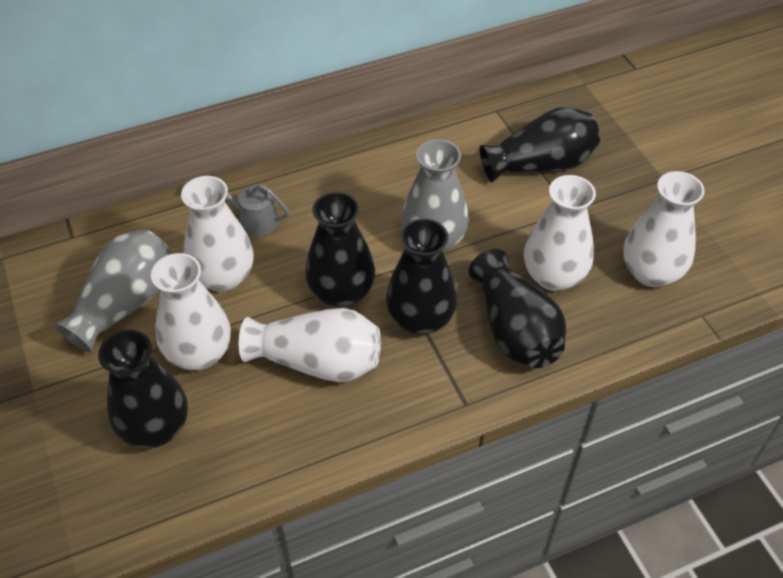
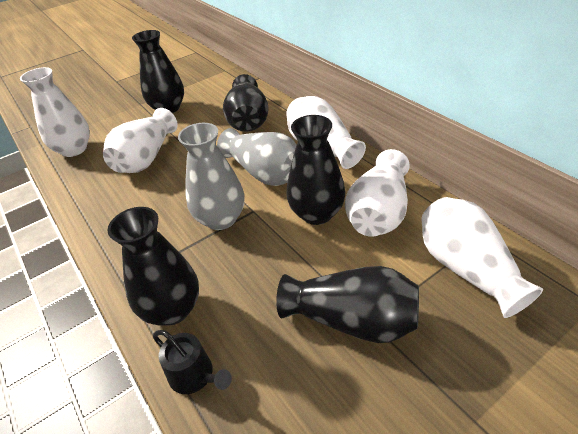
black watering can: 0 -> 1
grey watering can: 1 -> 0

